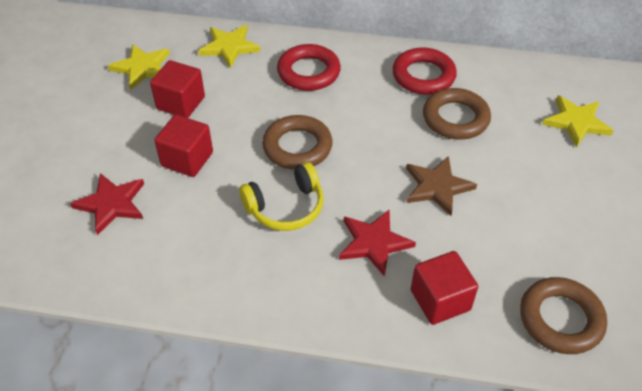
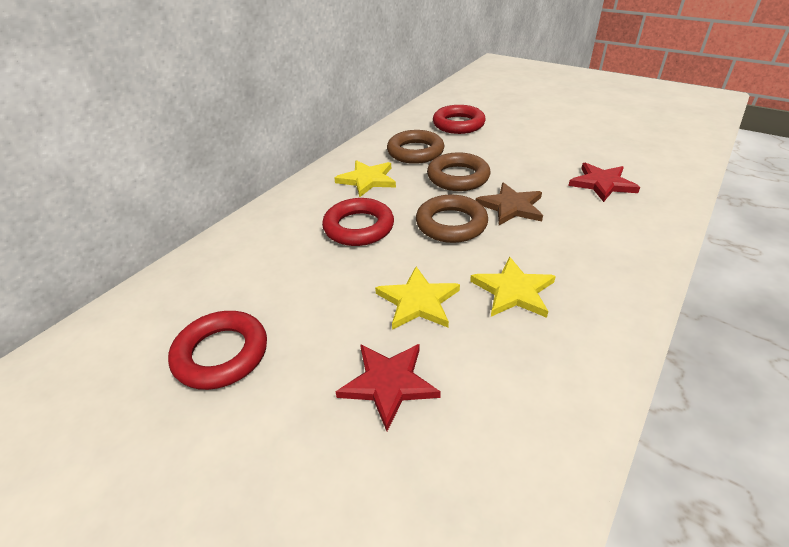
red cube: 3 -> 0
red ring: 2 -> 3
yellow headphones: 1 -> 0

